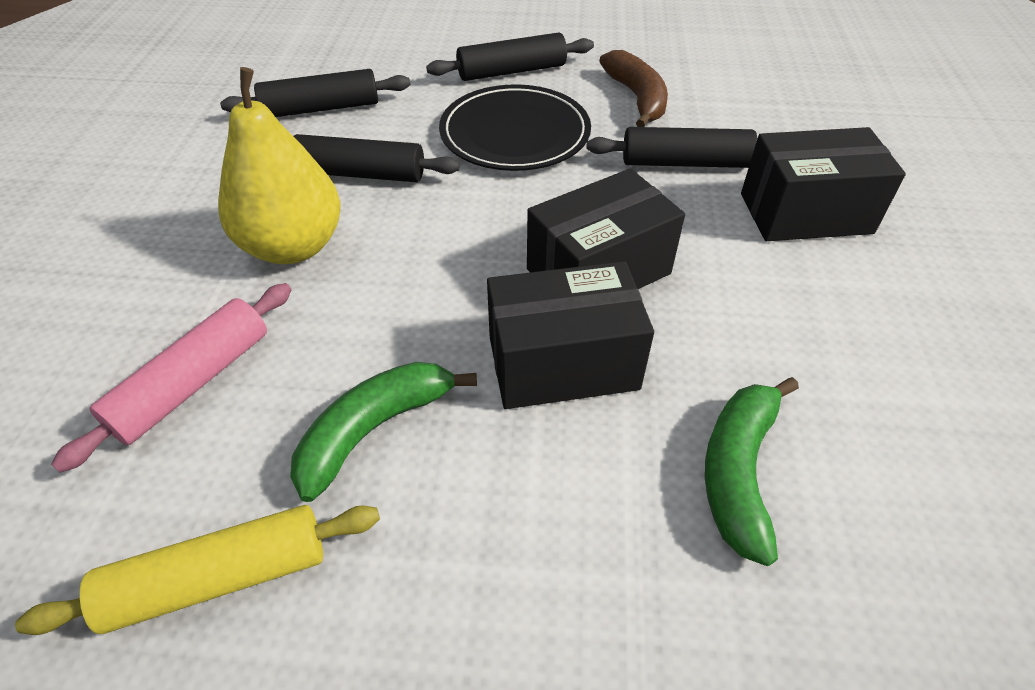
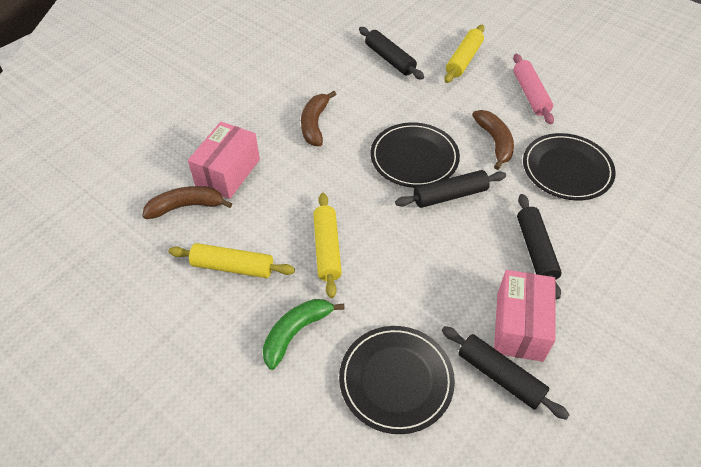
black box: 3 -> 0
black plate: 1 -> 3
brown banana: 1 -> 3
green banana: 2 -> 1
pink box: 0 -> 2
yellow pear: 1 -> 0
yellow rolling pin: 1 -> 3

